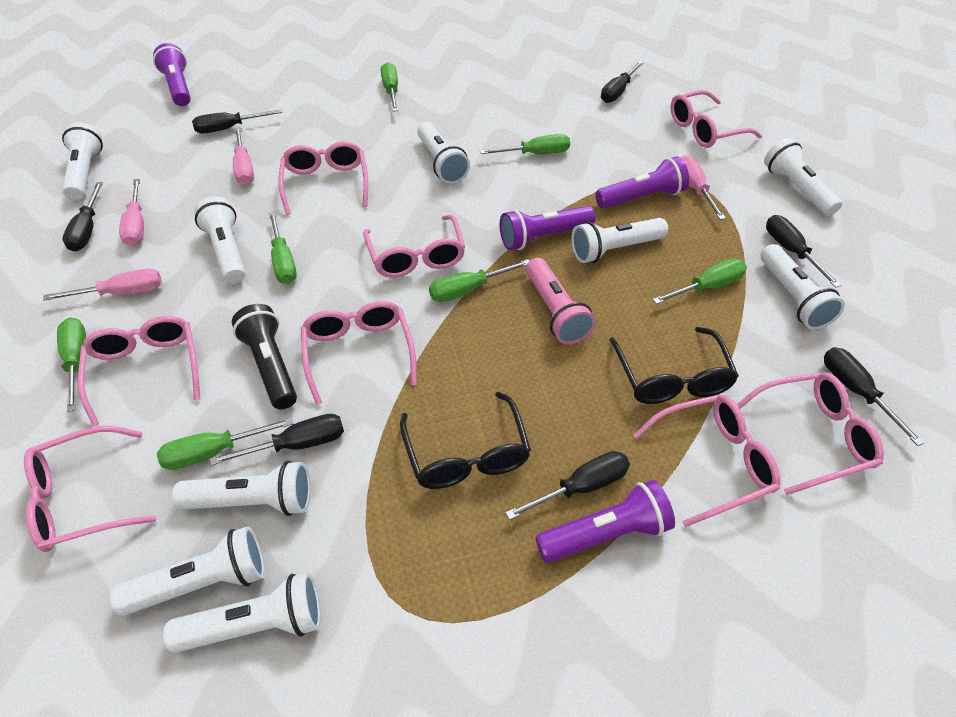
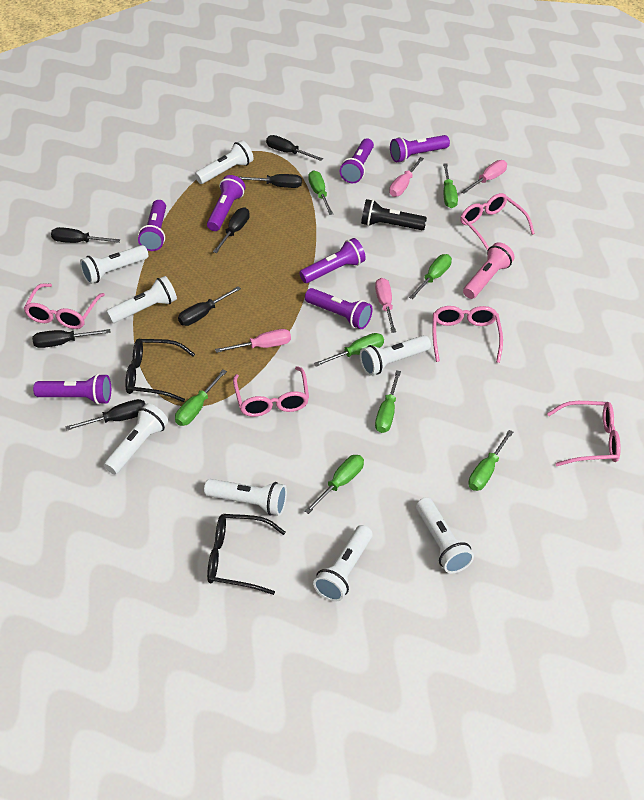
green screwdriver: 7 -> 8
pink glasses: 8 -> 5
purple flashlight: 4 -> 7
white flashlight: 9 -> 8

